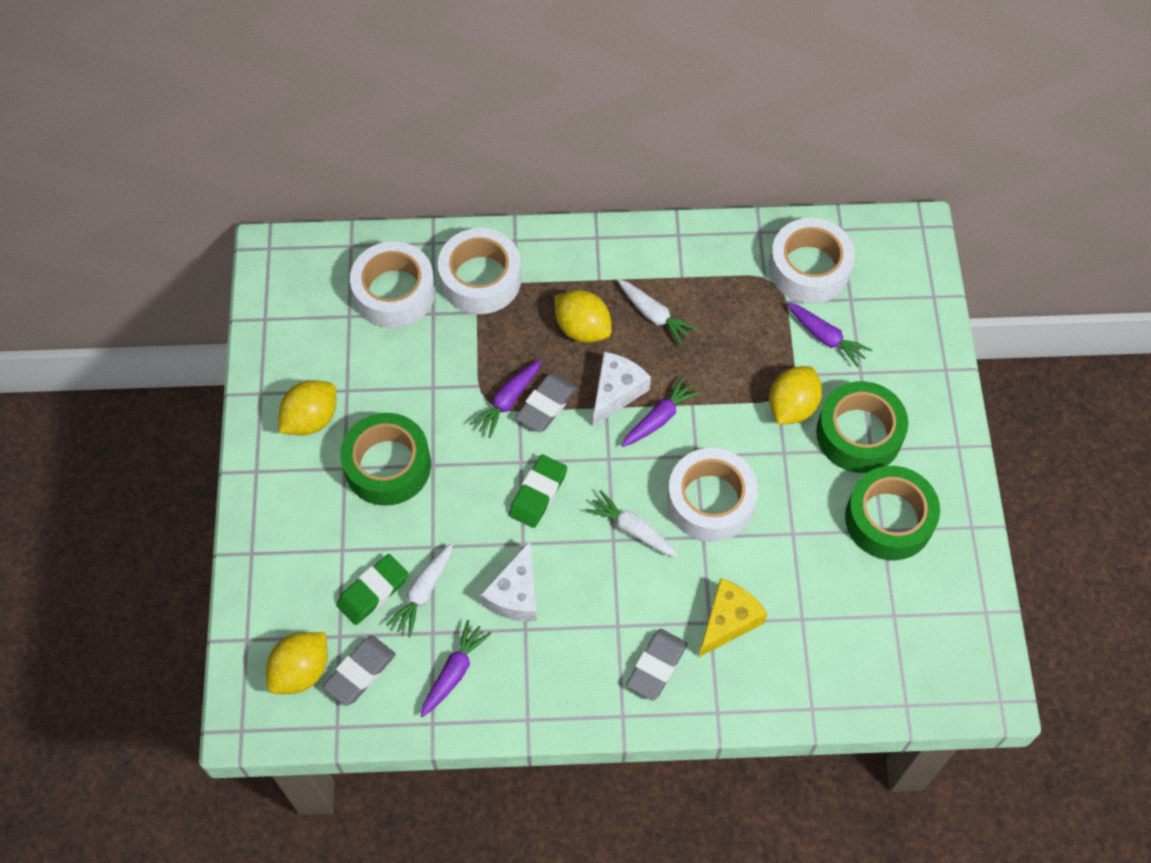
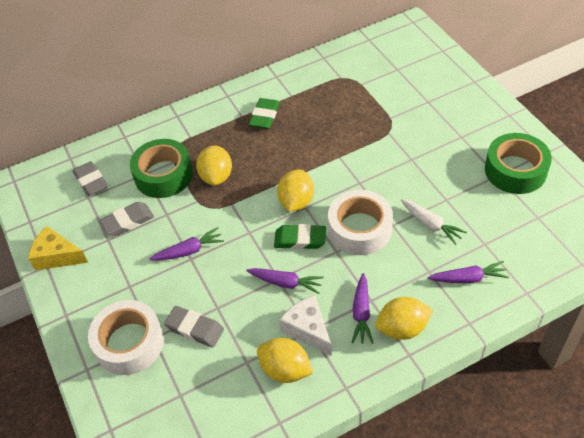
green tape: 3 -> 2
white carrot: 3 -> 1
white cheese: 2 -> 1
white tape: 4 -> 2

